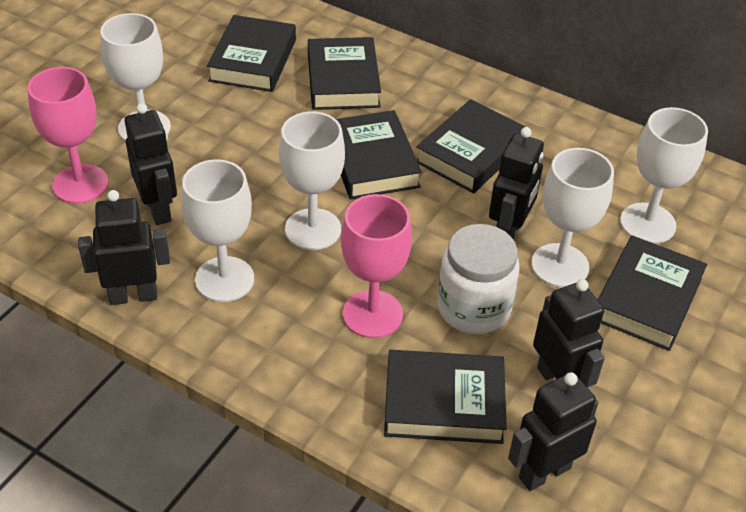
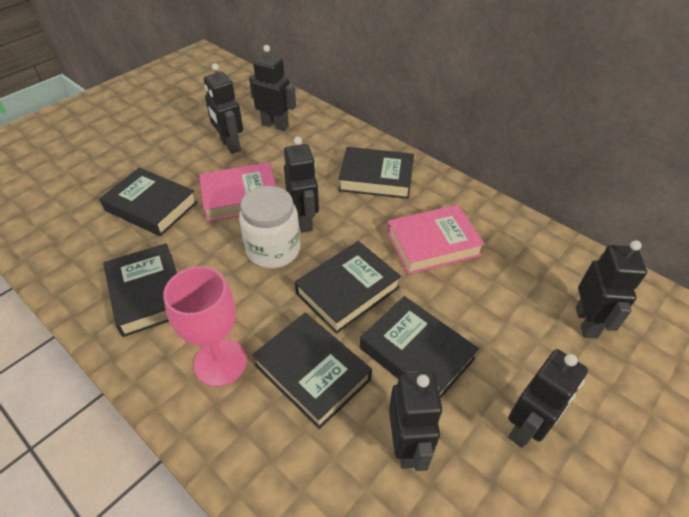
black robot: 5 -> 6
pink book: 0 -> 2
pink goblet: 2 -> 1
white goblet: 5 -> 0

